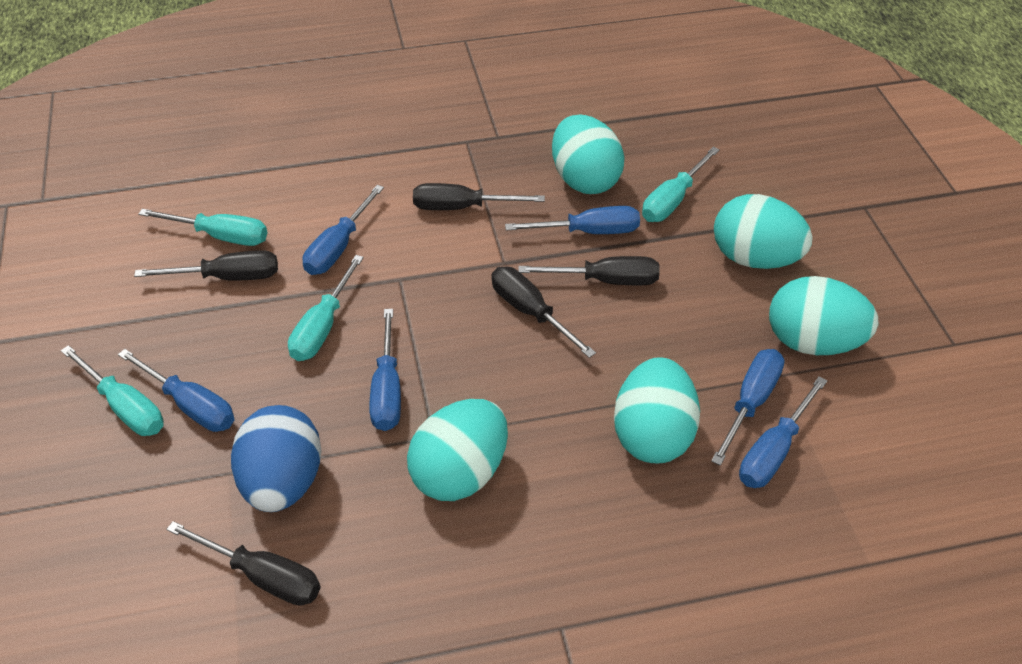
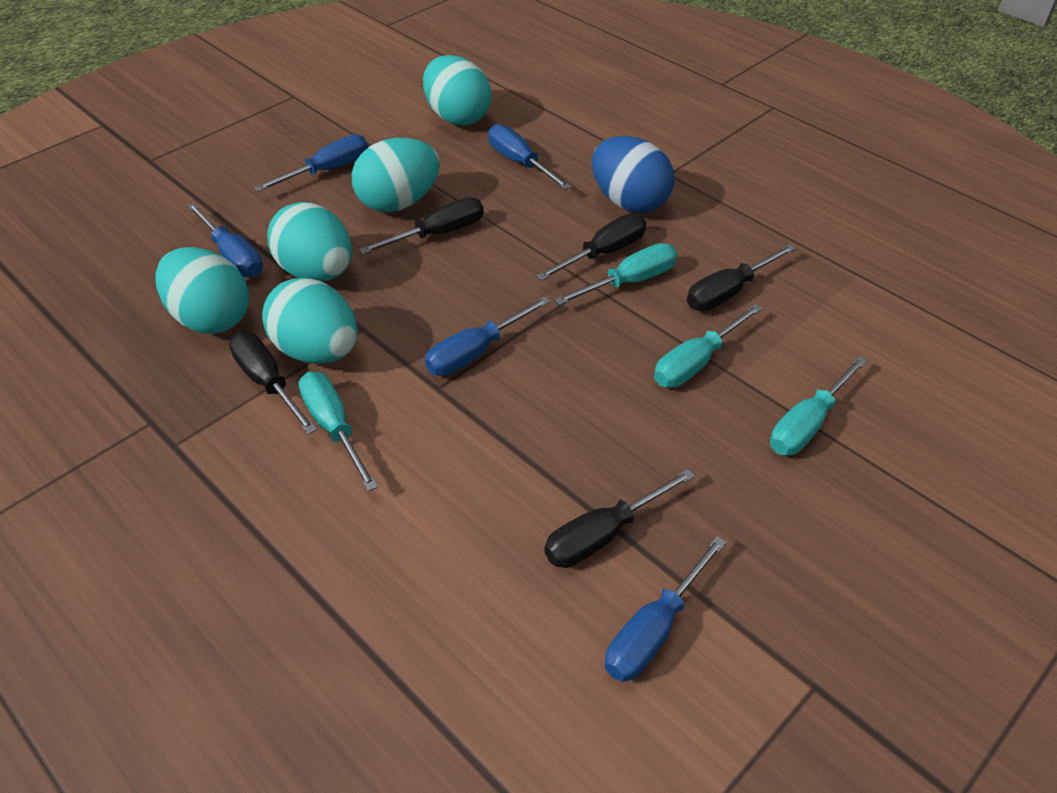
blue screwdriver: 6 -> 5

